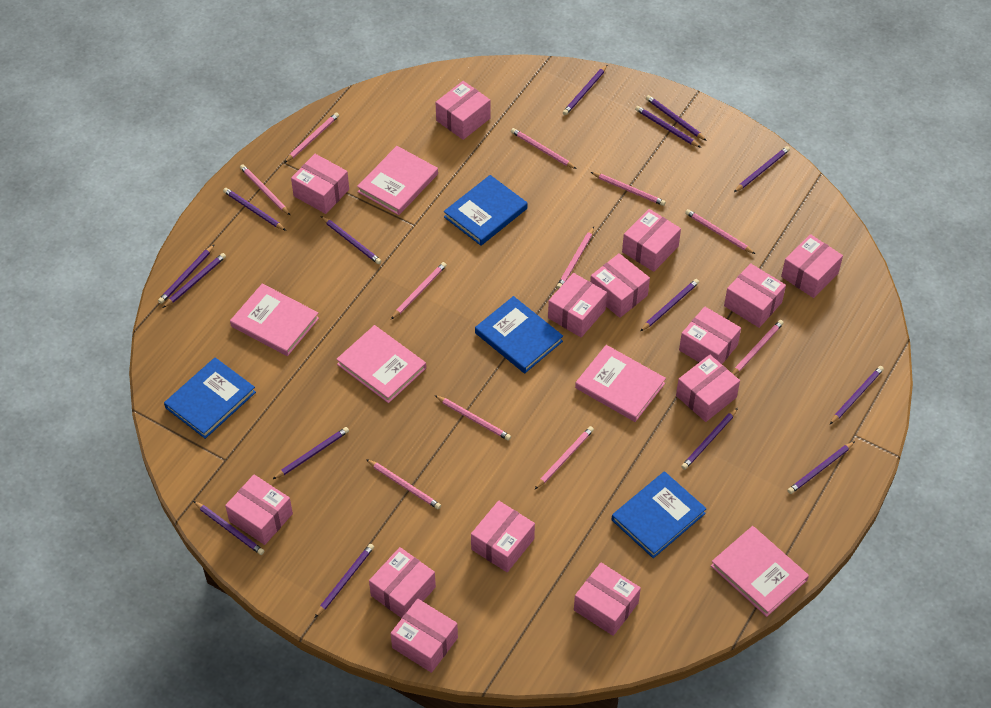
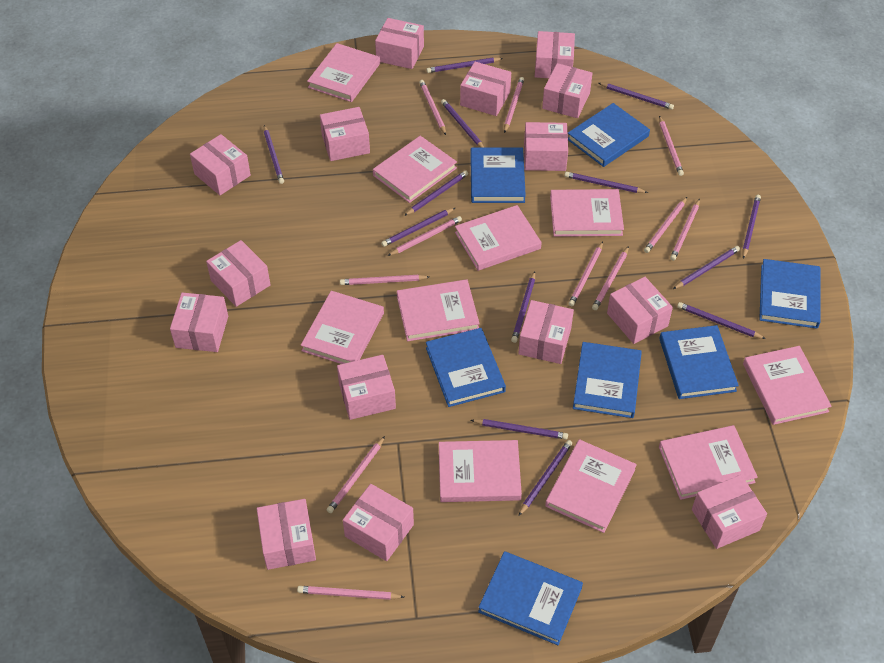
blue book: 4 -> 7
pink book: 5 -> 10
pink box: 14 -> 15
purple pencil: 15 -> 13

